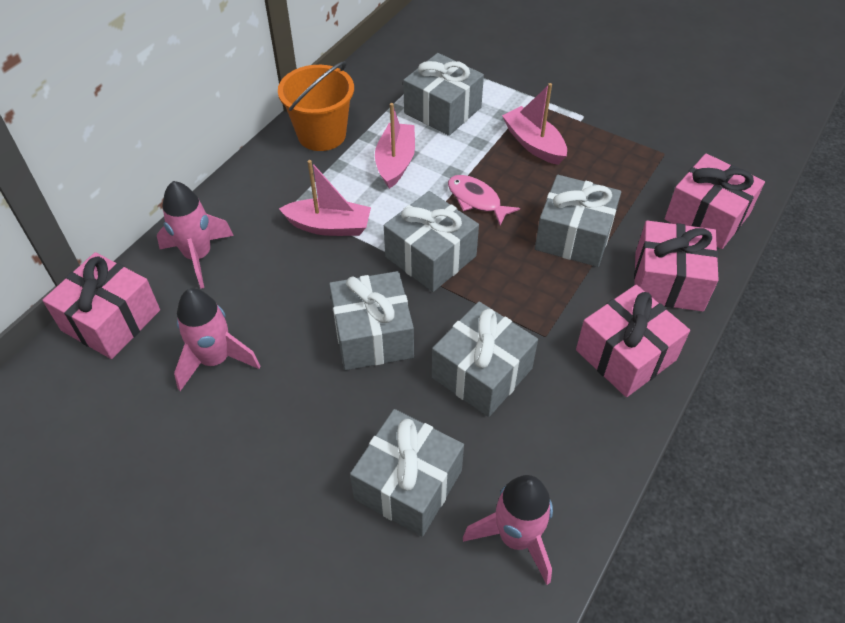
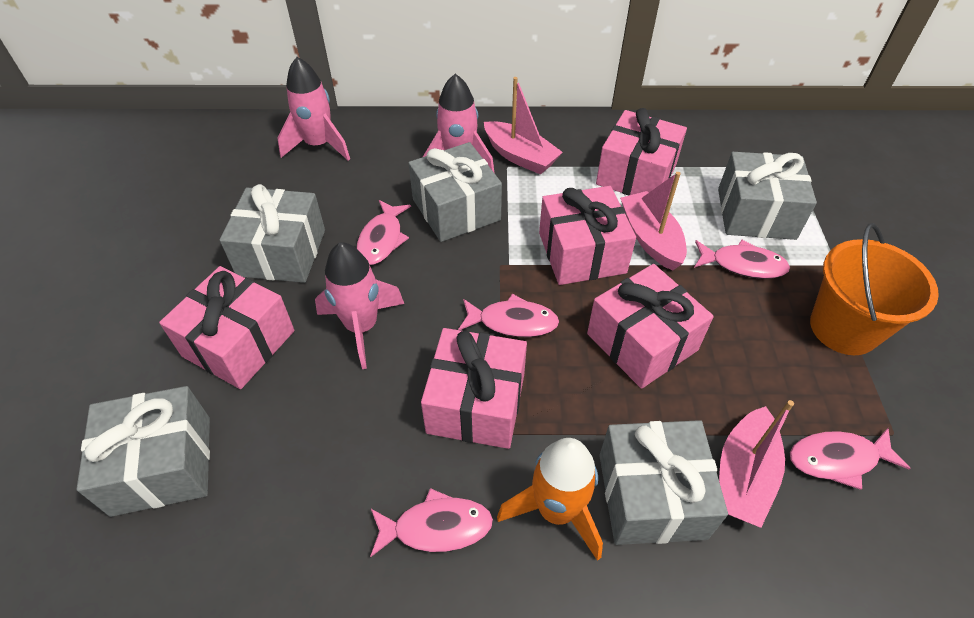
grey gift: 6 -> 5
orange rocket: 0 -> 1
pink fish: 1 -> 5
pink gift: 4 -> 5

